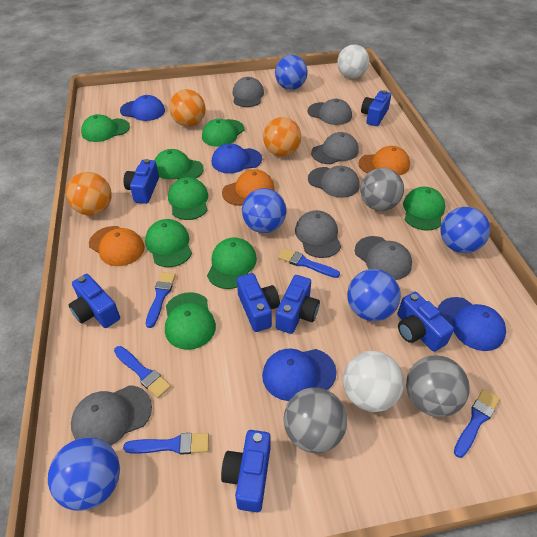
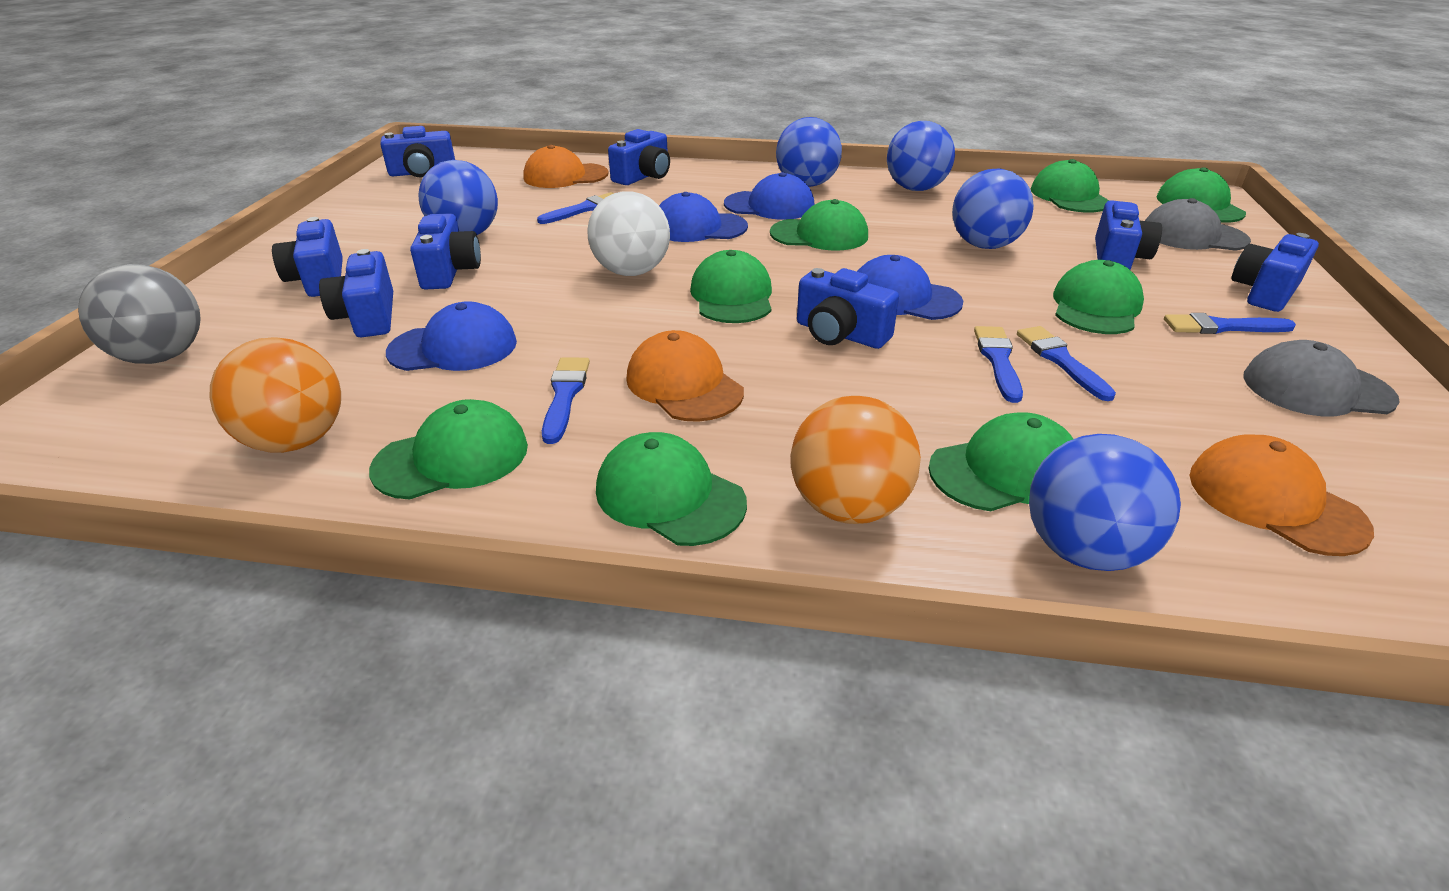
blue camera: 7 -> 8
grey ball: 3 -> 1
grey cap: 7 -> 2
orange ball: 3 -> 2
white ball: 2 -> 1

